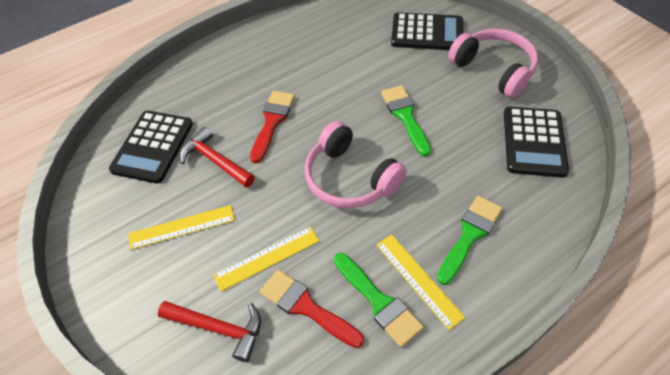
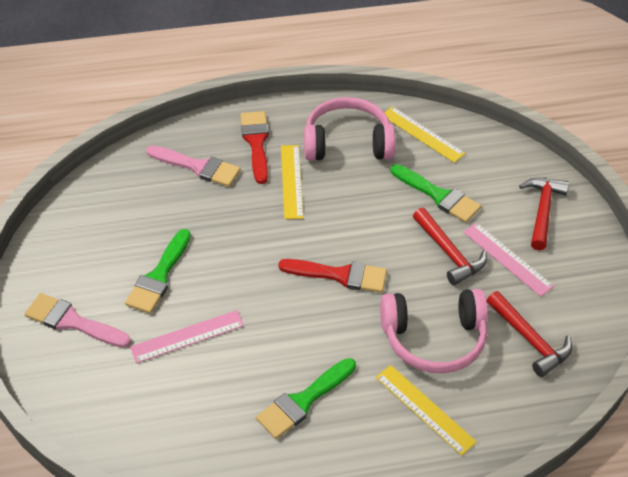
black calculator: 3 -> 0
pink brush: 0 -> 2
pink ruler: 0 -> 2
red hammer: 2 -> 3

